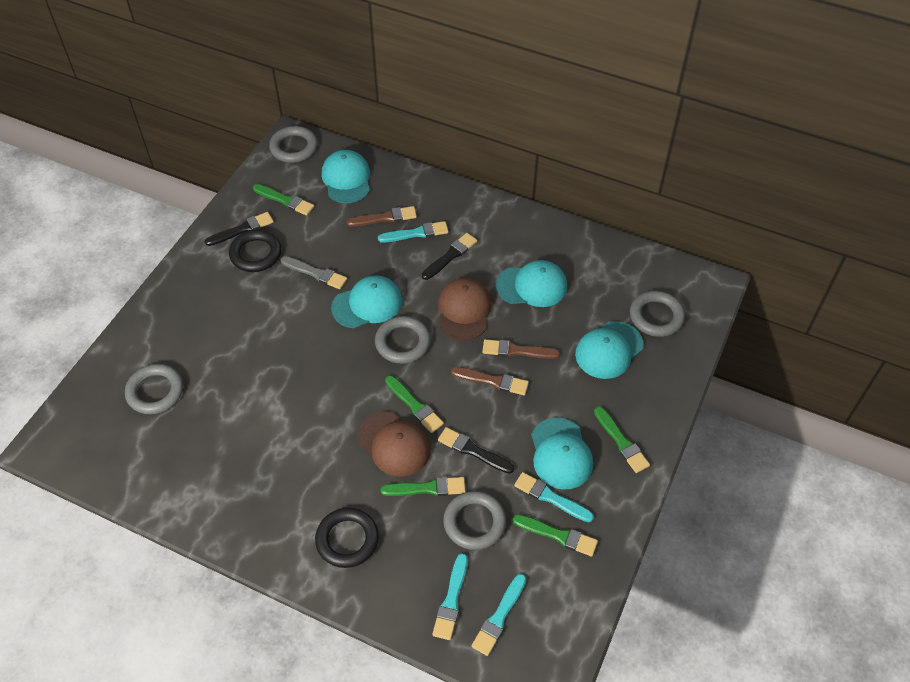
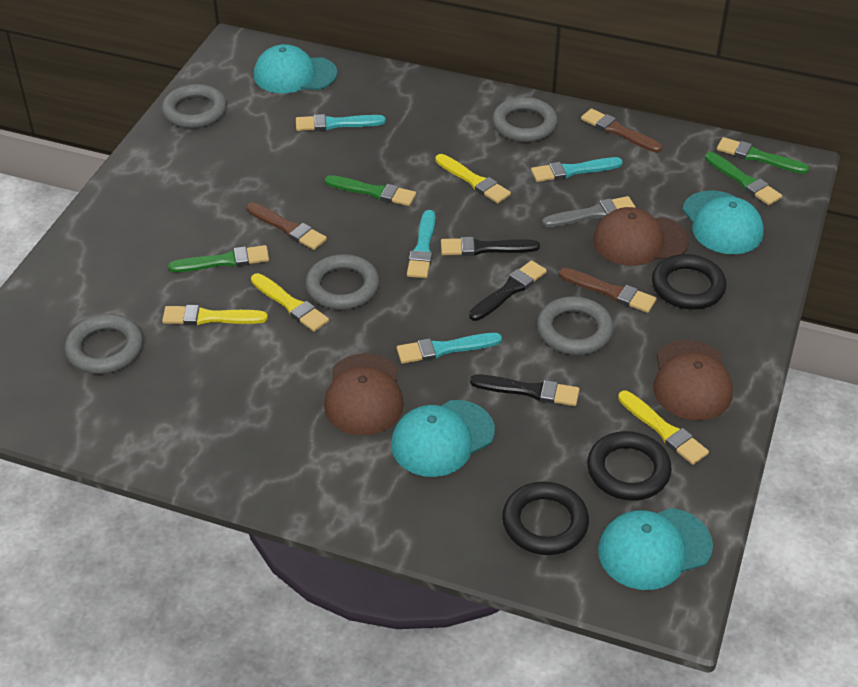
black ring: 2 -> 3
brown cap: 2 -> 3
green brush: 5 -> 4
turquoise cap: 5 -> 4
yellow brush: 0 -> 4

